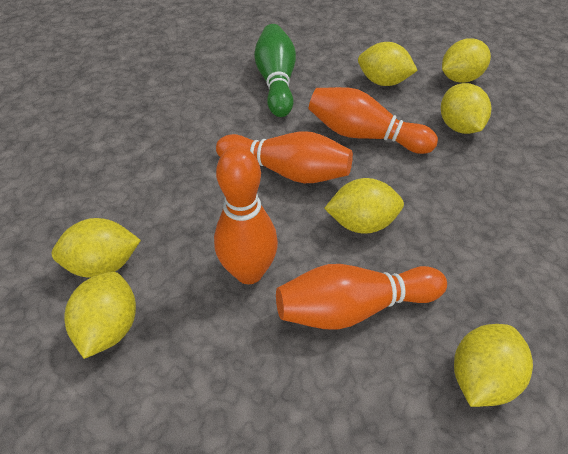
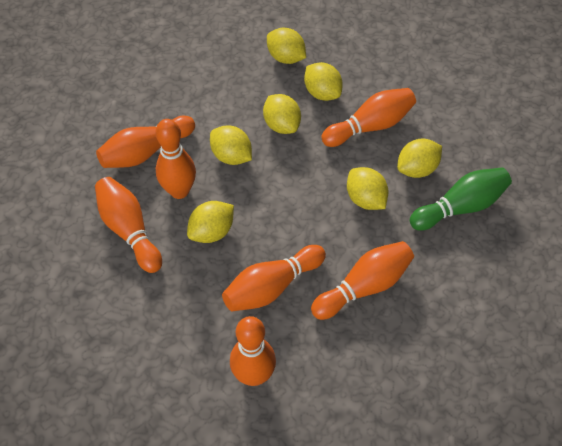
orange bowling pin: 4 -> 7

